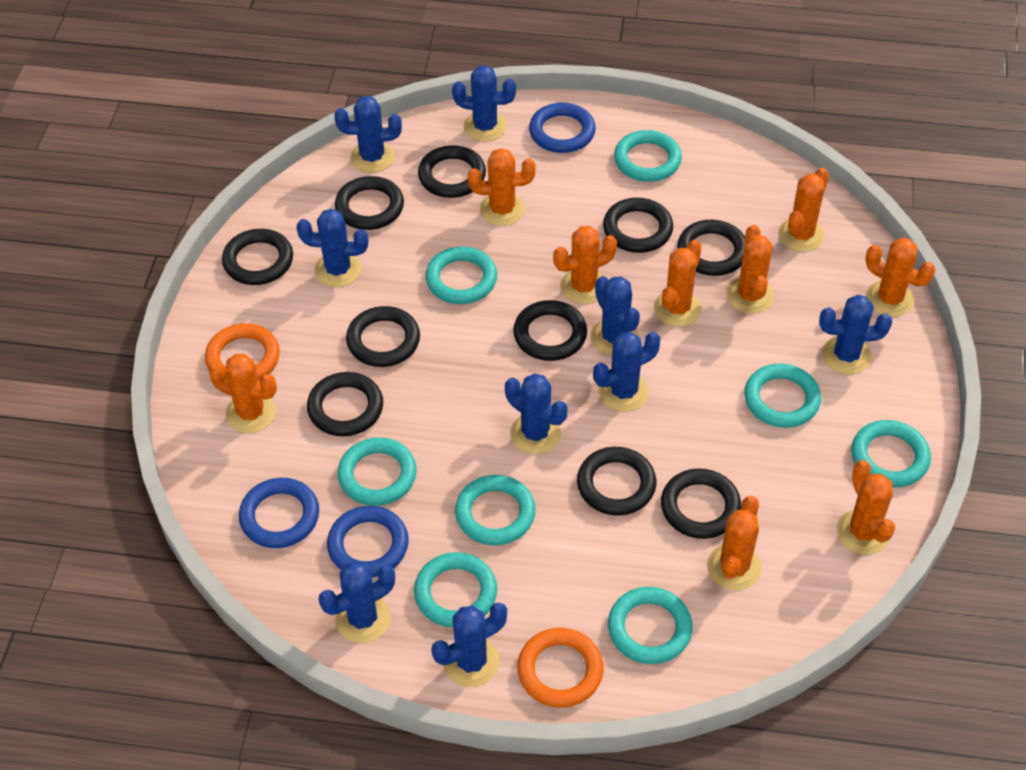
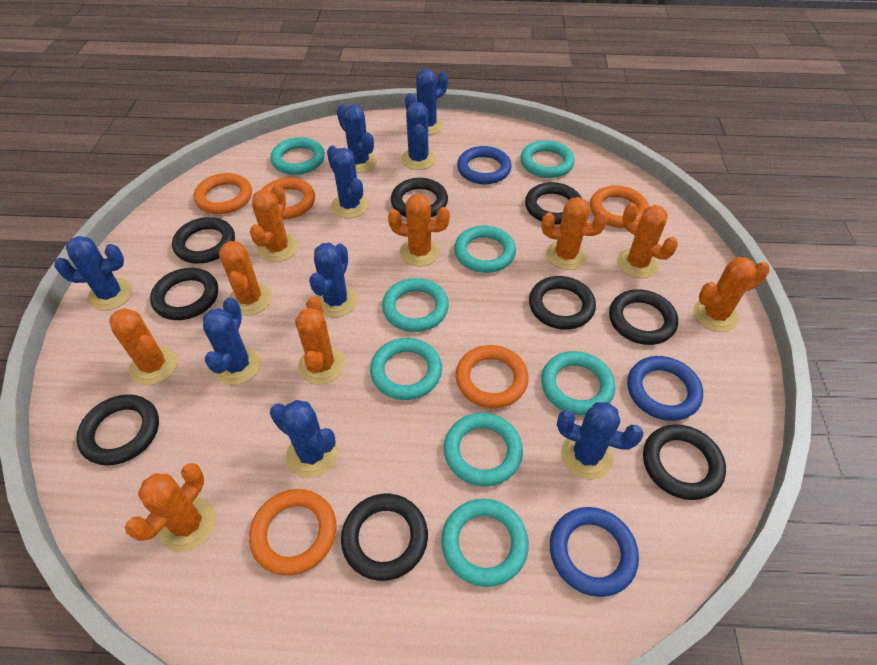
black ring: 10 -> 9
orange ring: 2 -> 5

